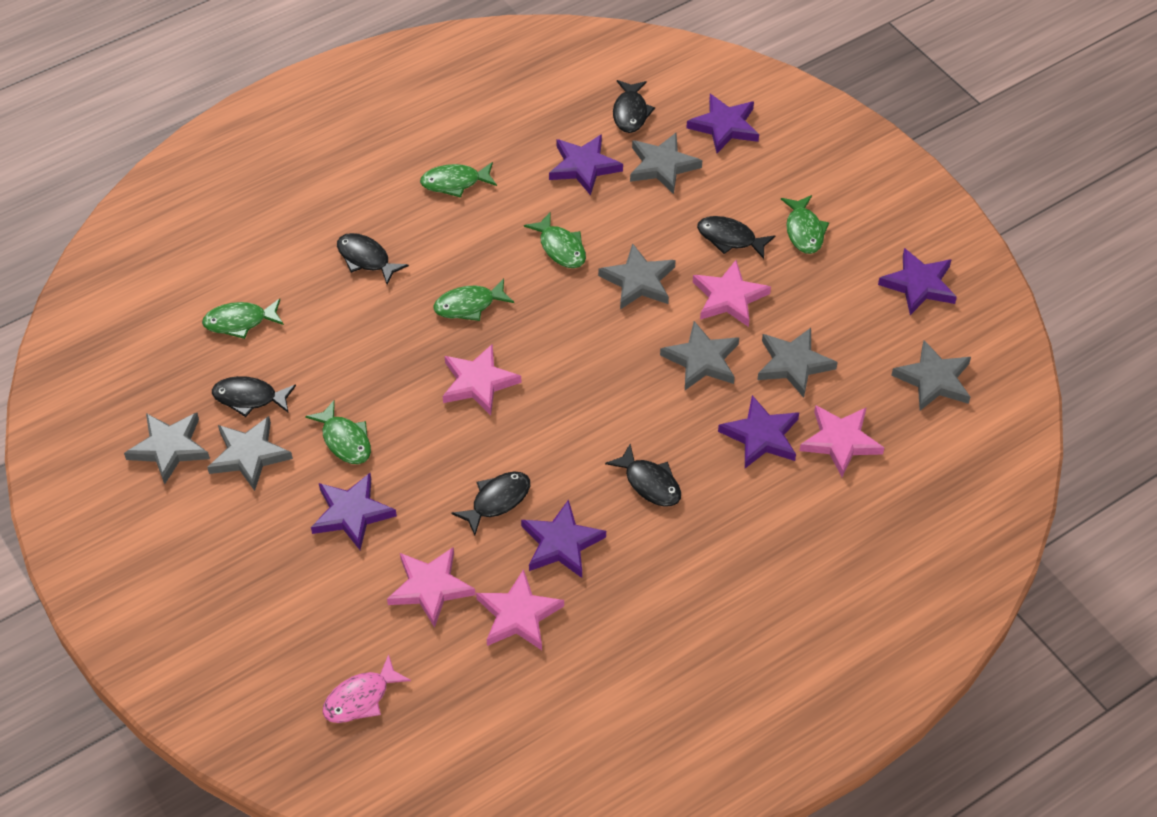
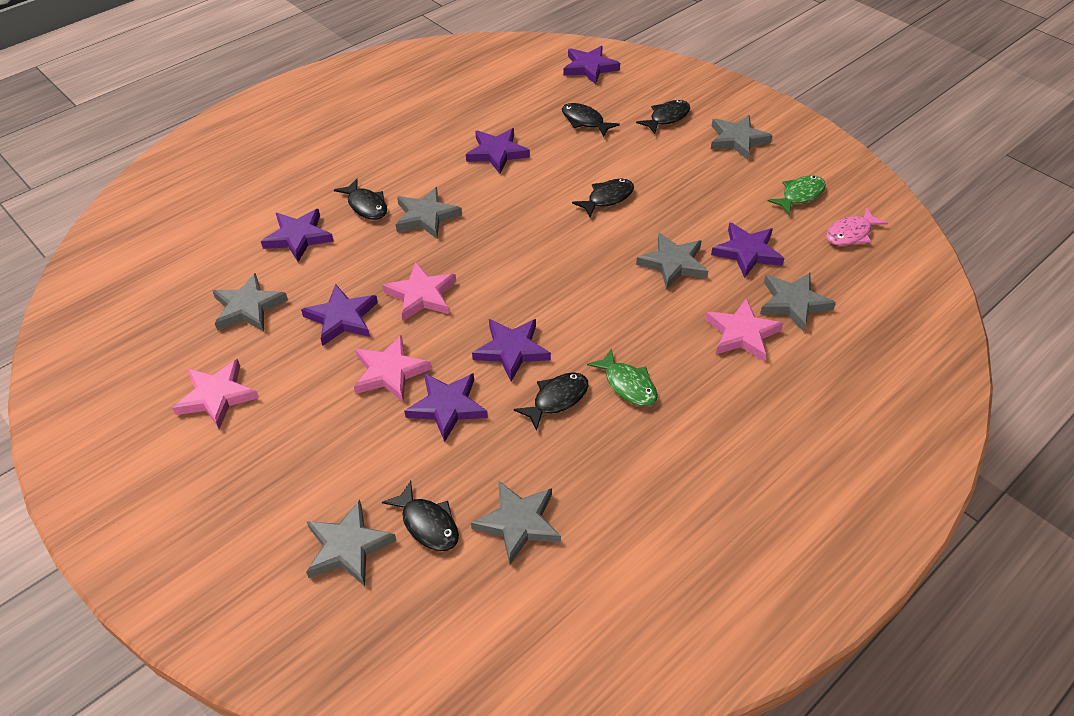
green fish: 6 -> 2
pink star: 5 -> 4
purple star: 6 -> 7

